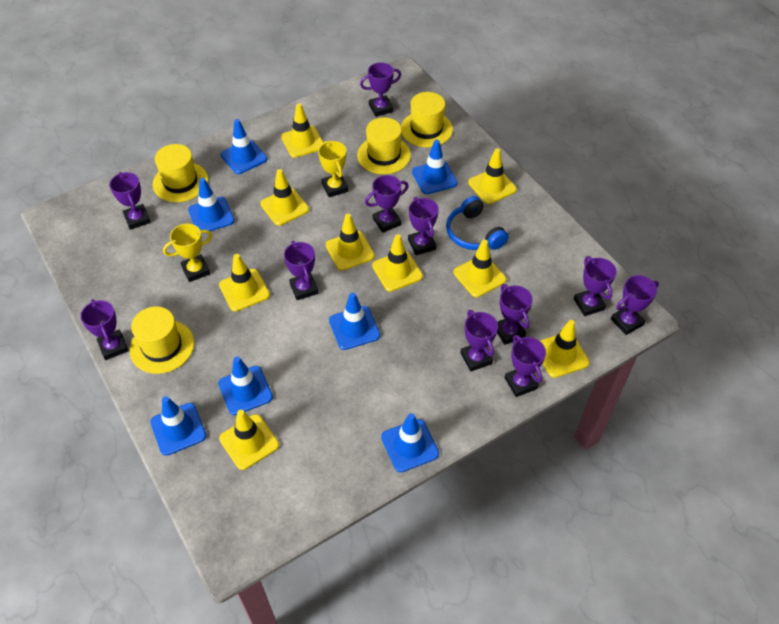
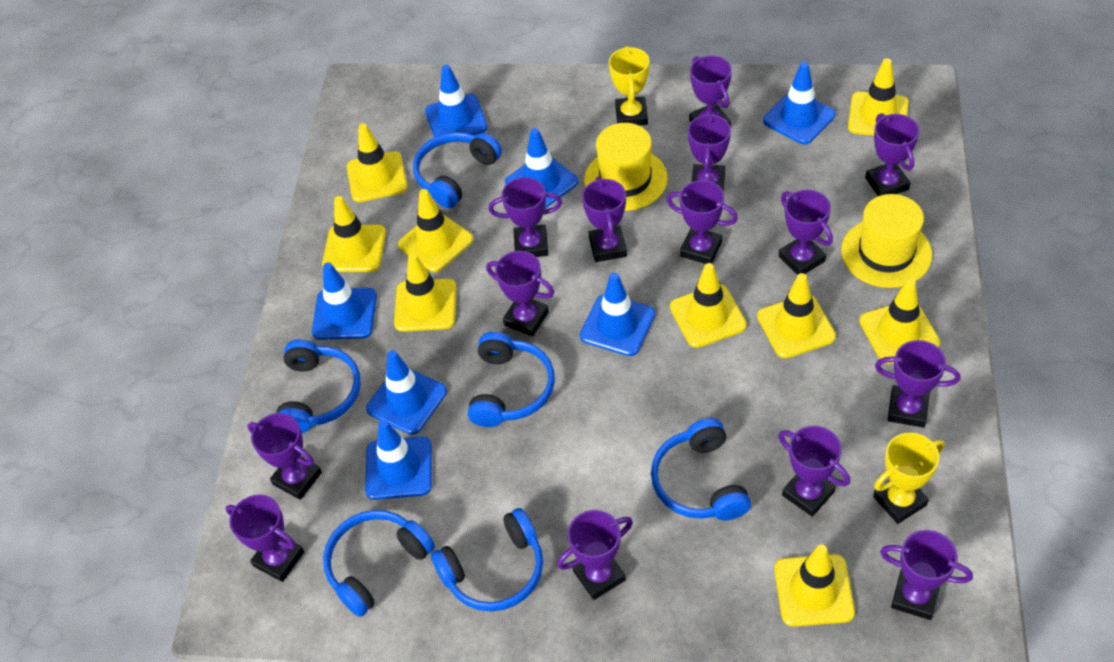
blue headphones: 1 -> 6
purple trophy: 11 -> 14
yellow hat: 4 -> 2

